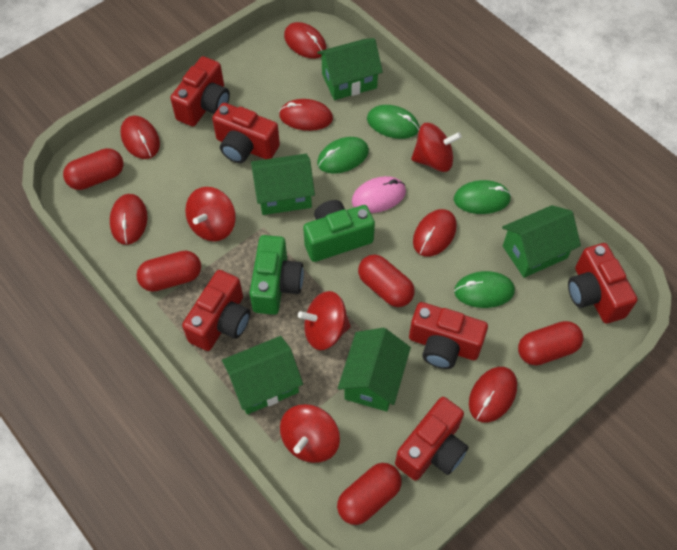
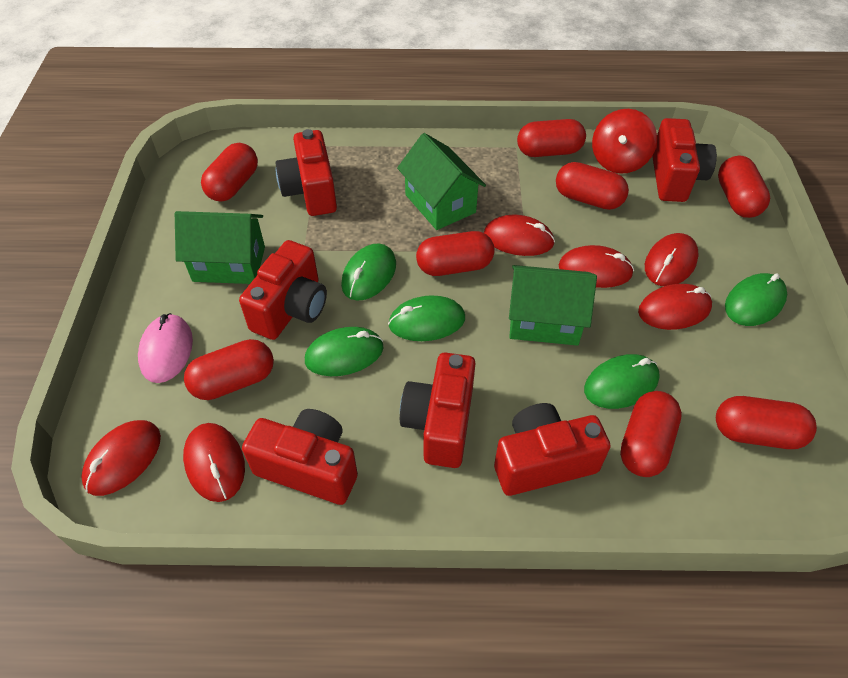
green camera: 2 -> 0
green house: 5 -> 3
green mouse: 4 -> 5
red capsule: 5 -> 8
red spinning top: 4 -> 1

